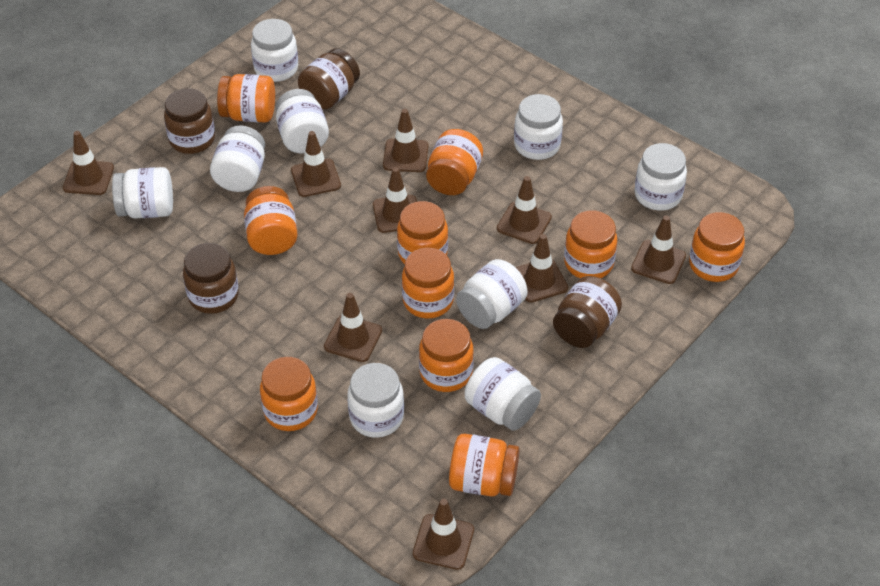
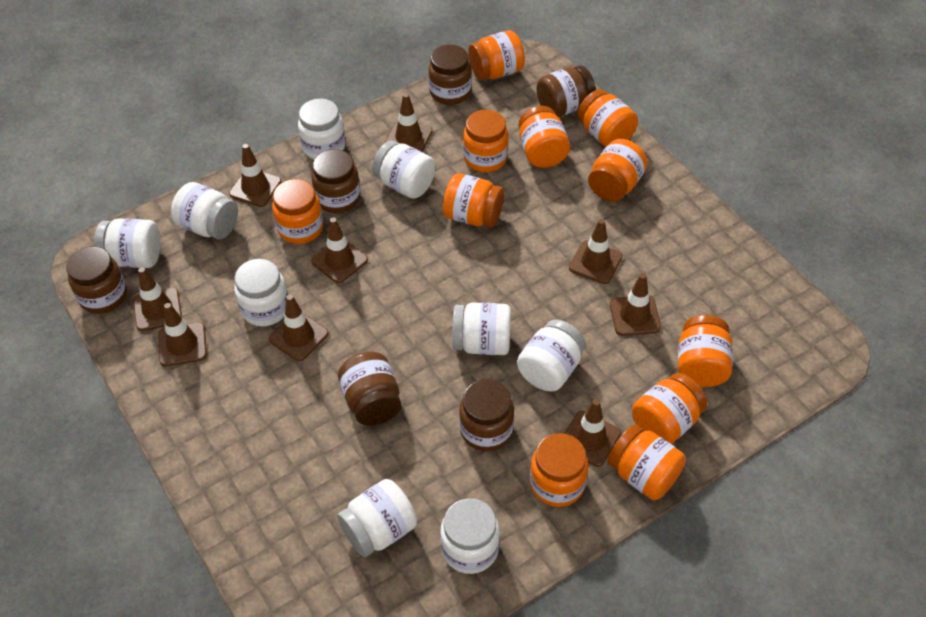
brown jar: 4 -> 6
orange jar: 10 -> 11

